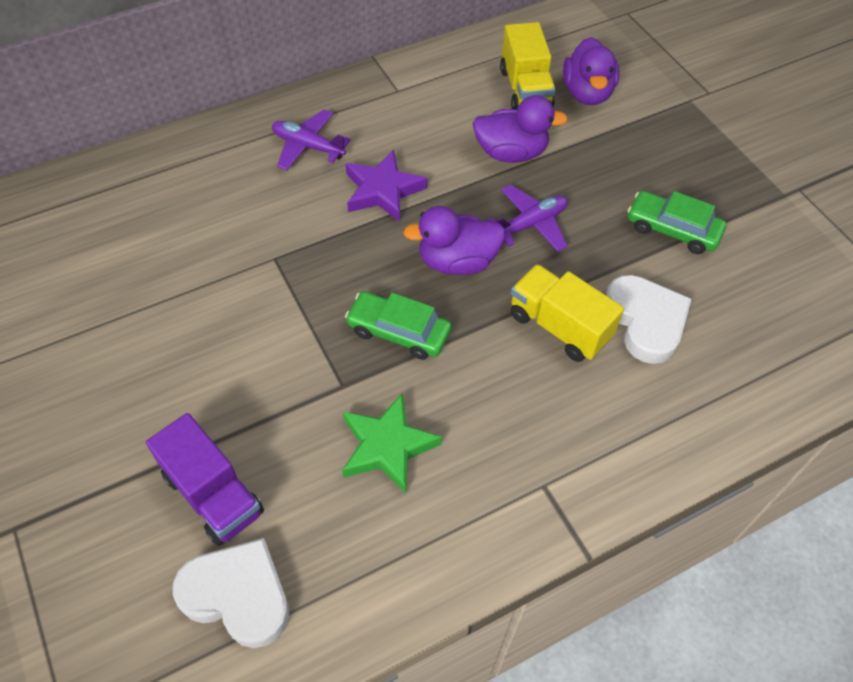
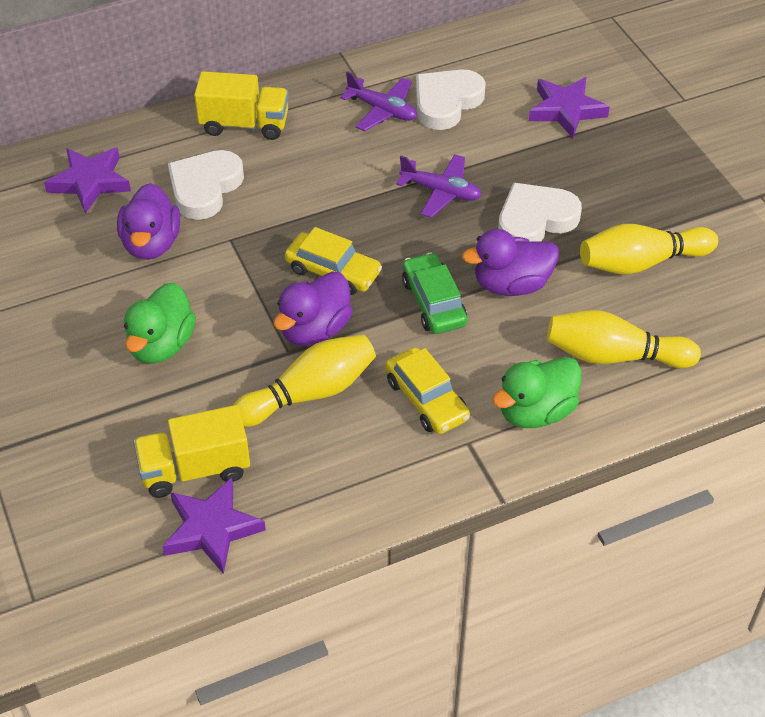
green car: 2 -> 1
green duck: 0 -> 2
green star: 1 -> 0
purple star: 1 -> 3
purple truck: 1 -> 0
white heart: 2 -> 3
yellow bowling pin: 0 -> 3
yellow car: 0 -> 2

